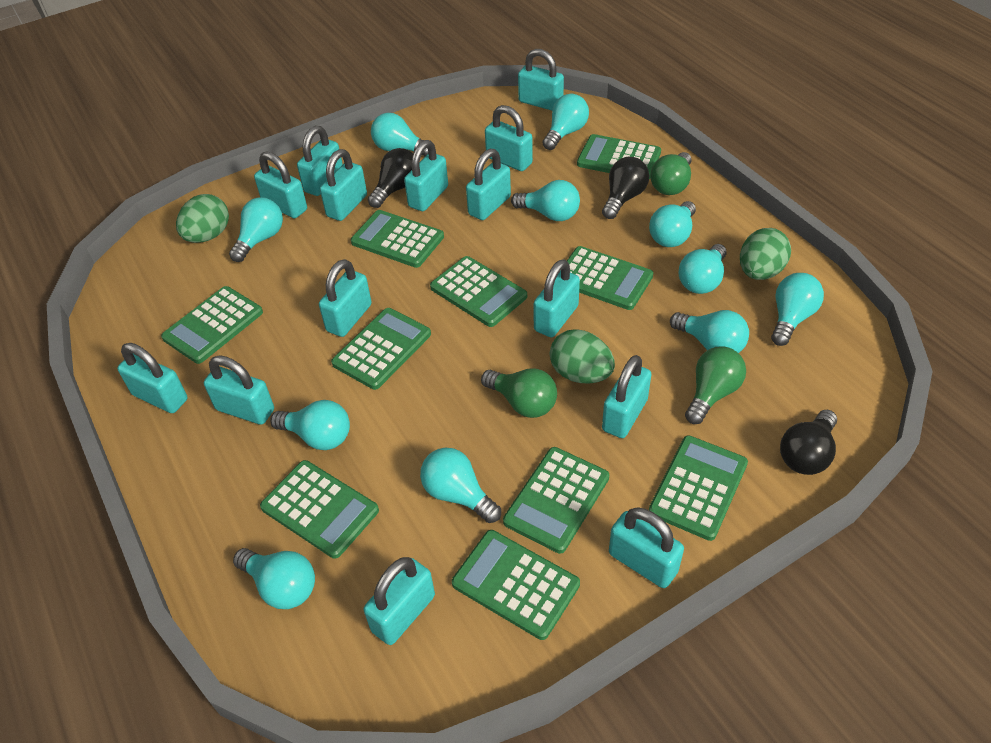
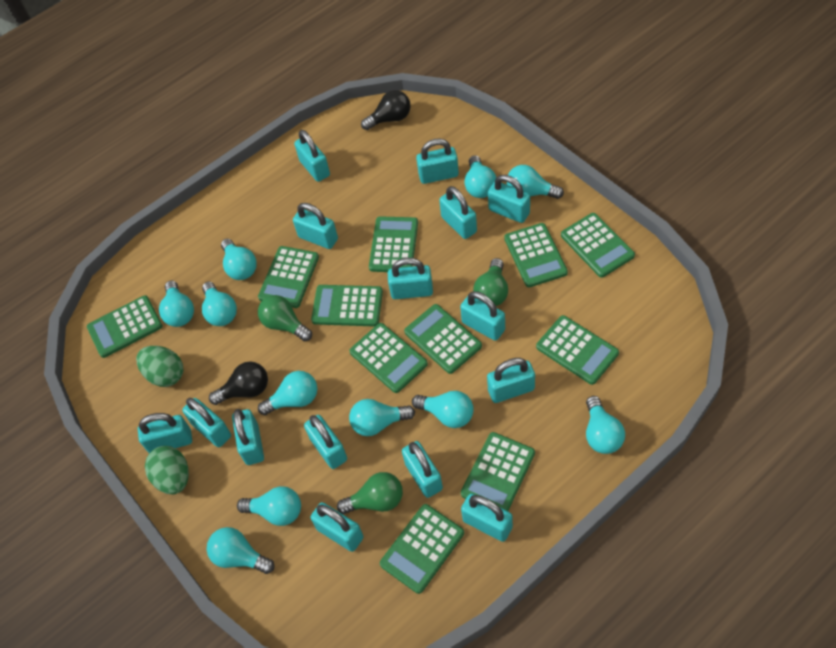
black light bulb: 3 -> 2
green calculator: 10 -> 11
green egg: 3 -> 2
turquoise padlock: 14 -> 15

